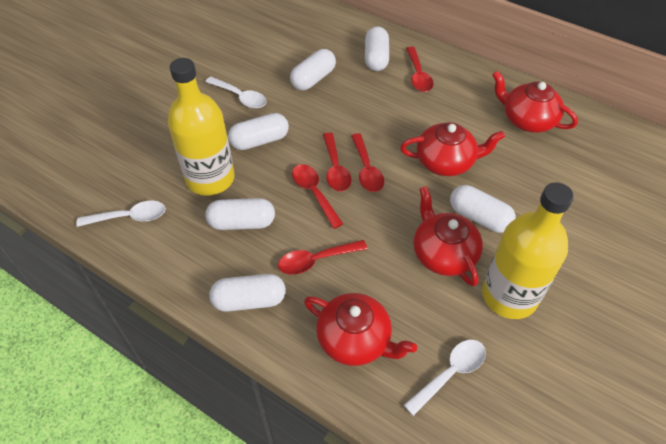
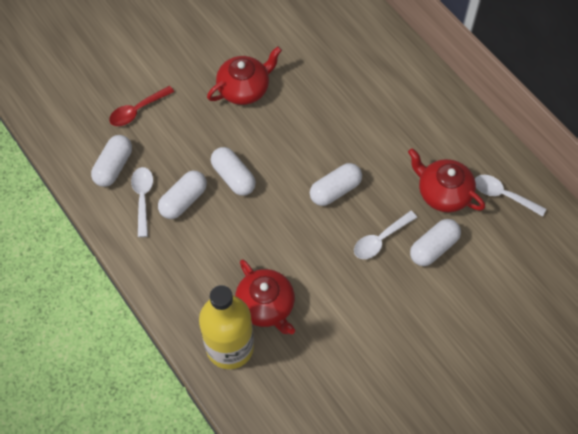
red spoon: 5 -> 1
red teapot: 4 -> 3
white capsule: 6 -> 5
yellow bottle: 2 -> 1

